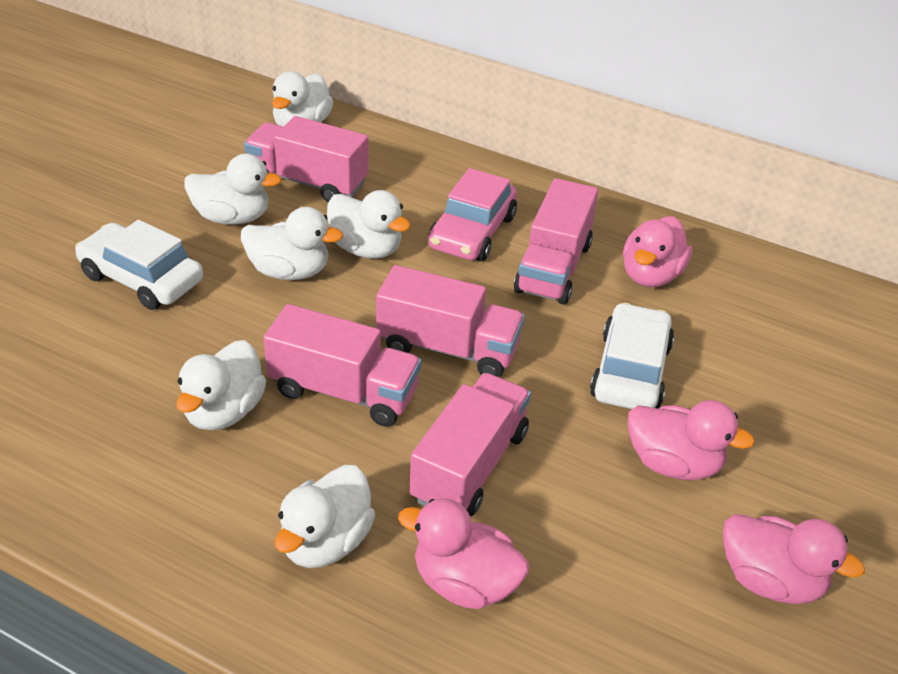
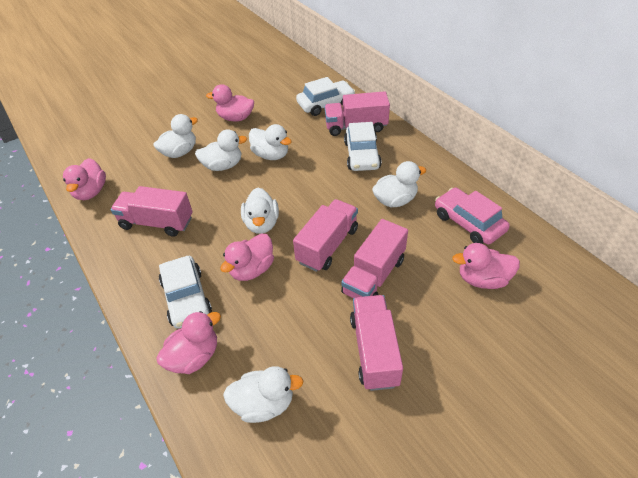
pink duck: 4 -> 5
white car: 2 -> 3

